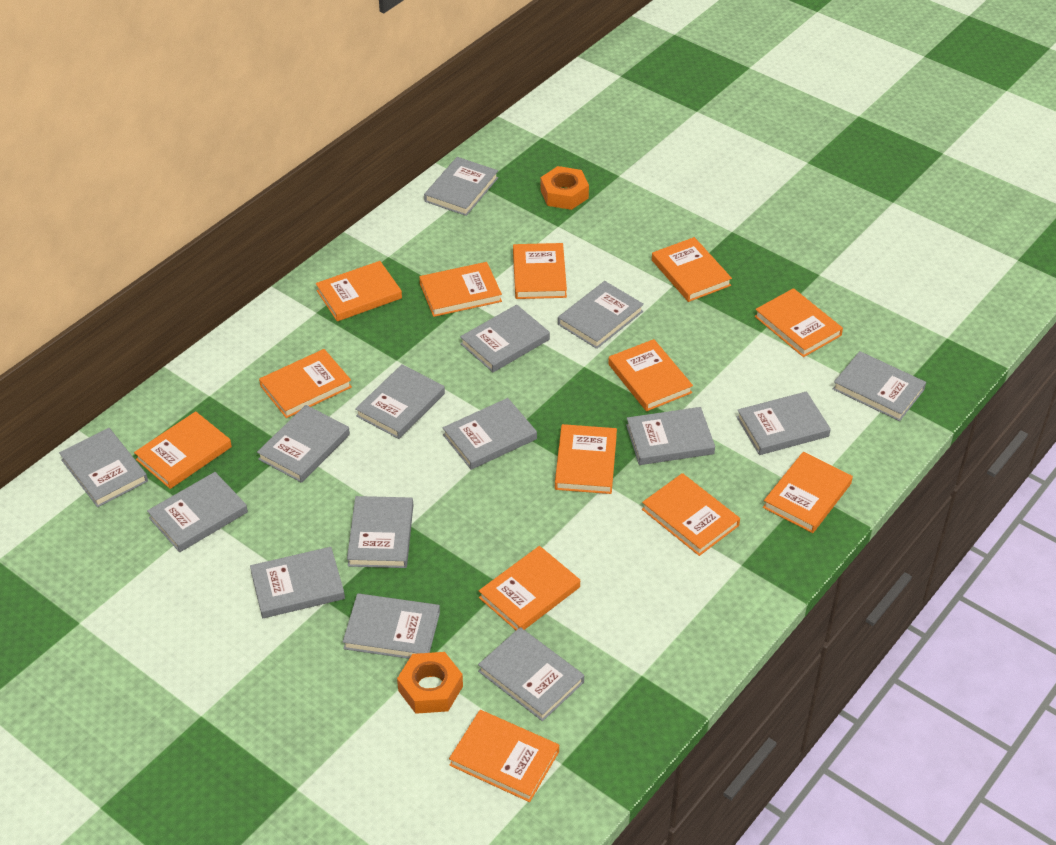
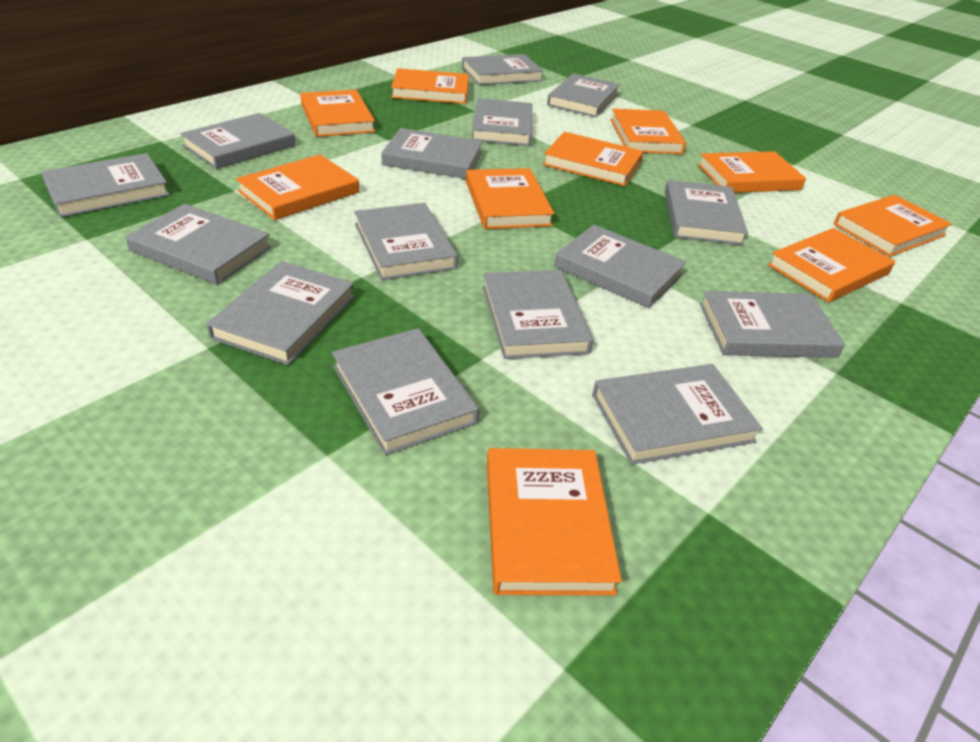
orange book: 13 -> 10
orange nut: 2 -> 0

